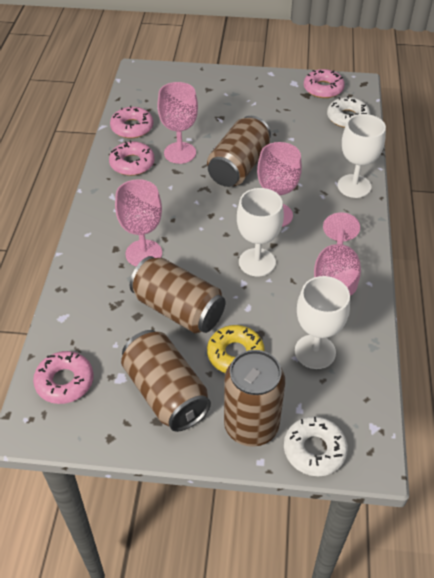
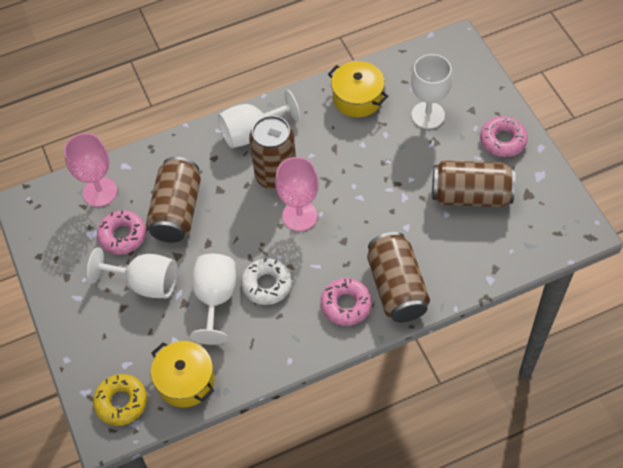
pink donut: 4 -> 3
pink goblet: 4 -> 2
white donut: 2 -> 1
white goblet: 3 -> 4
yellow pot: 0 -> 2

